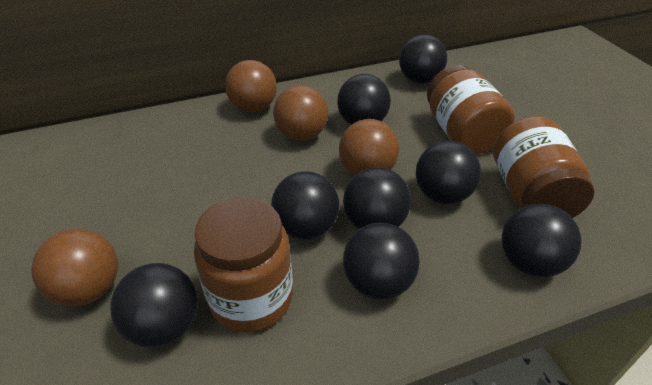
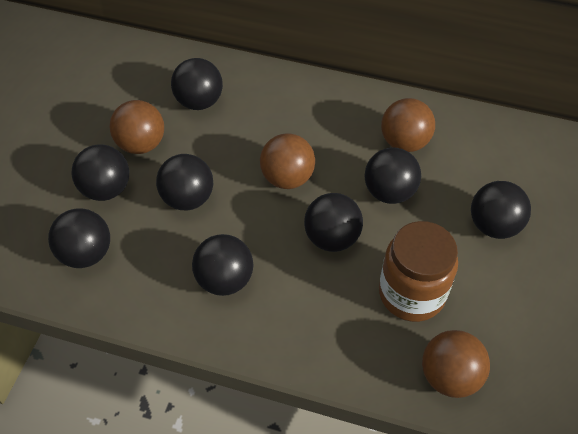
brown jar: 3 -> 1

